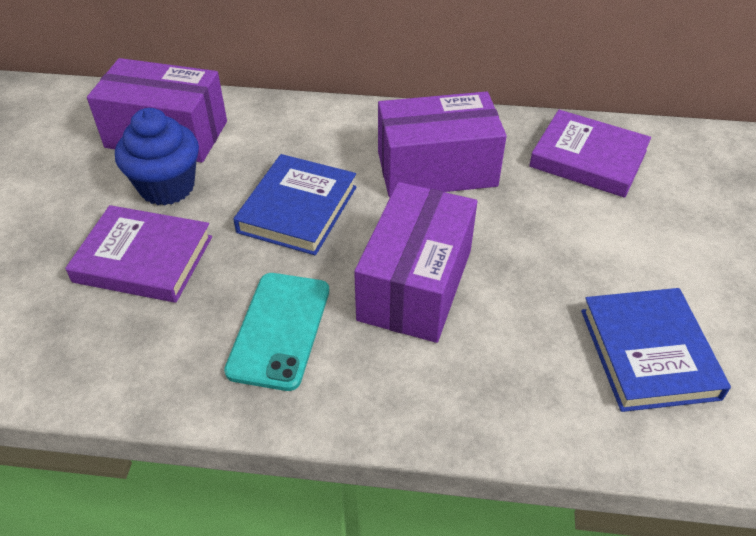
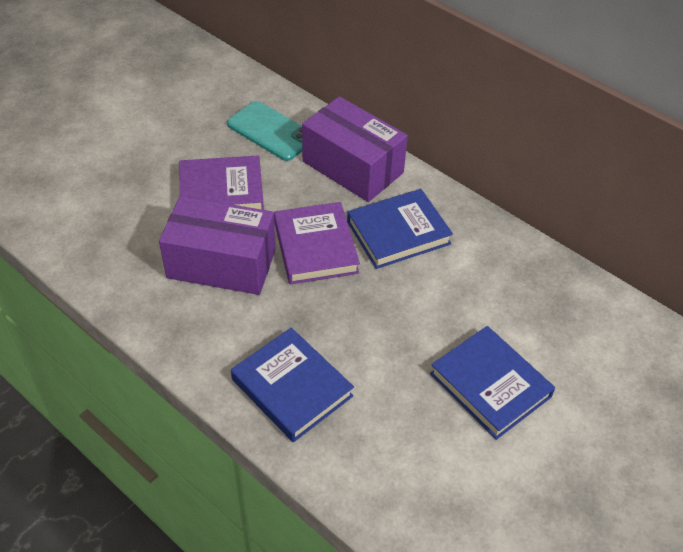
blue book: 2 -> 3
blue cupcake: 1 -> 0
purple box: 3 -> 2

